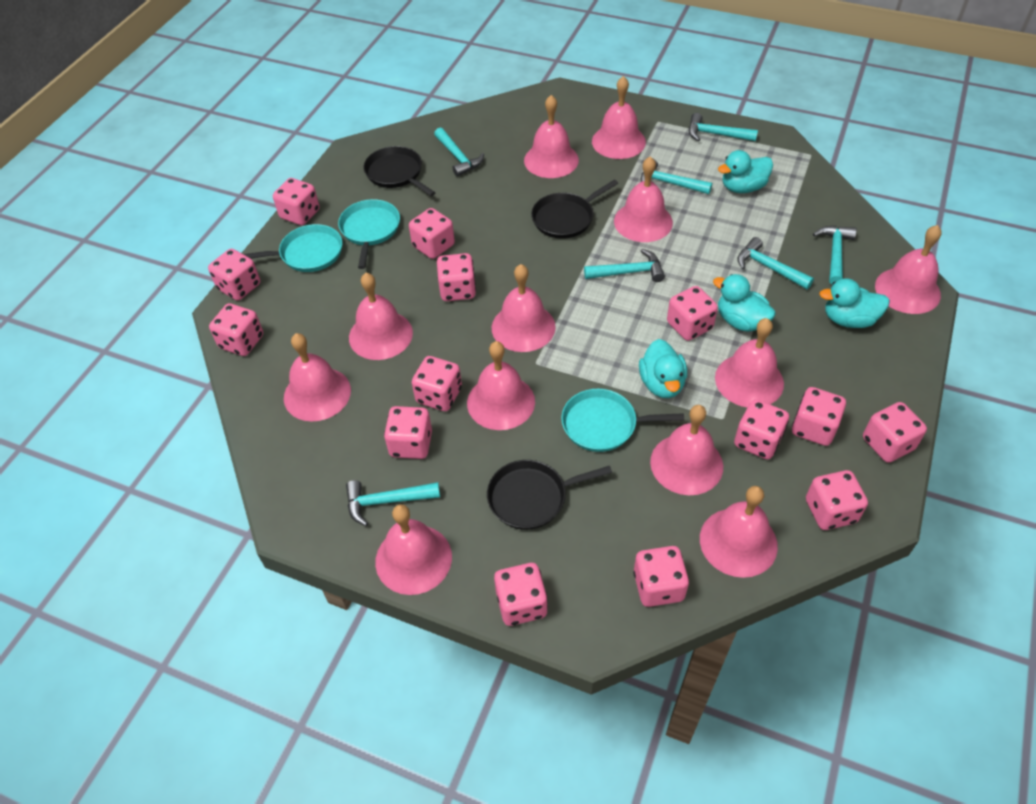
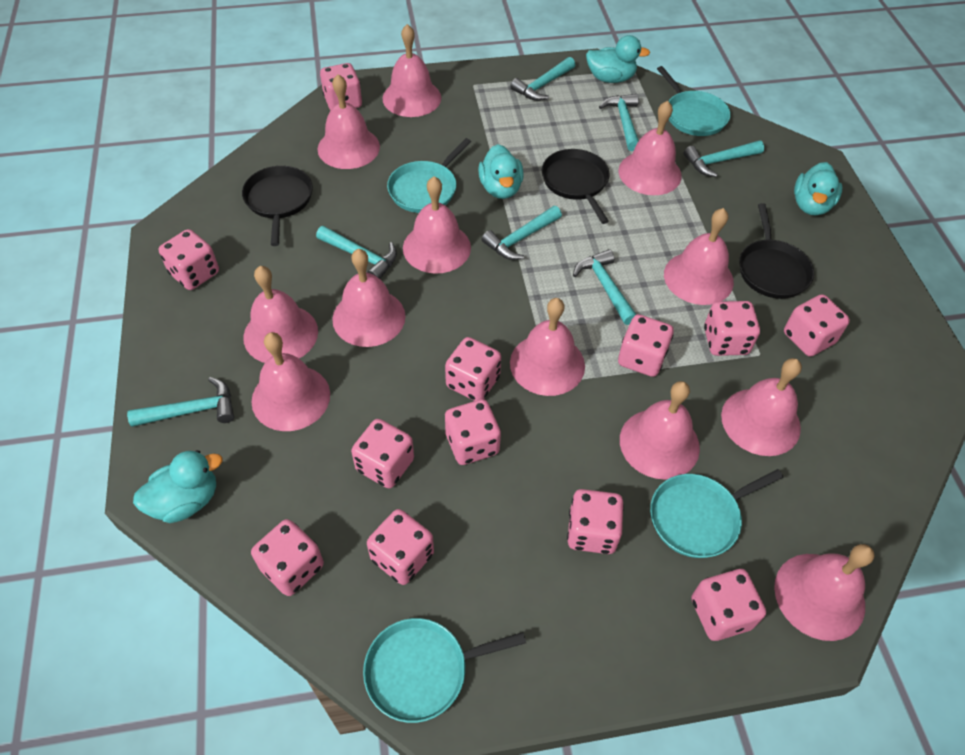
pink dice: 14 -> 12
turquoise pan: 3 -> 4

